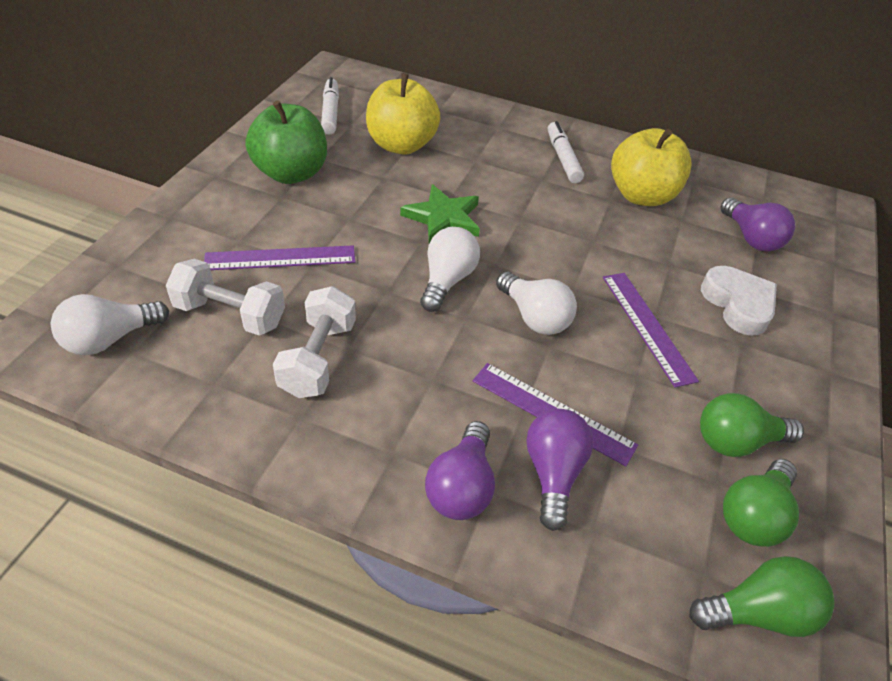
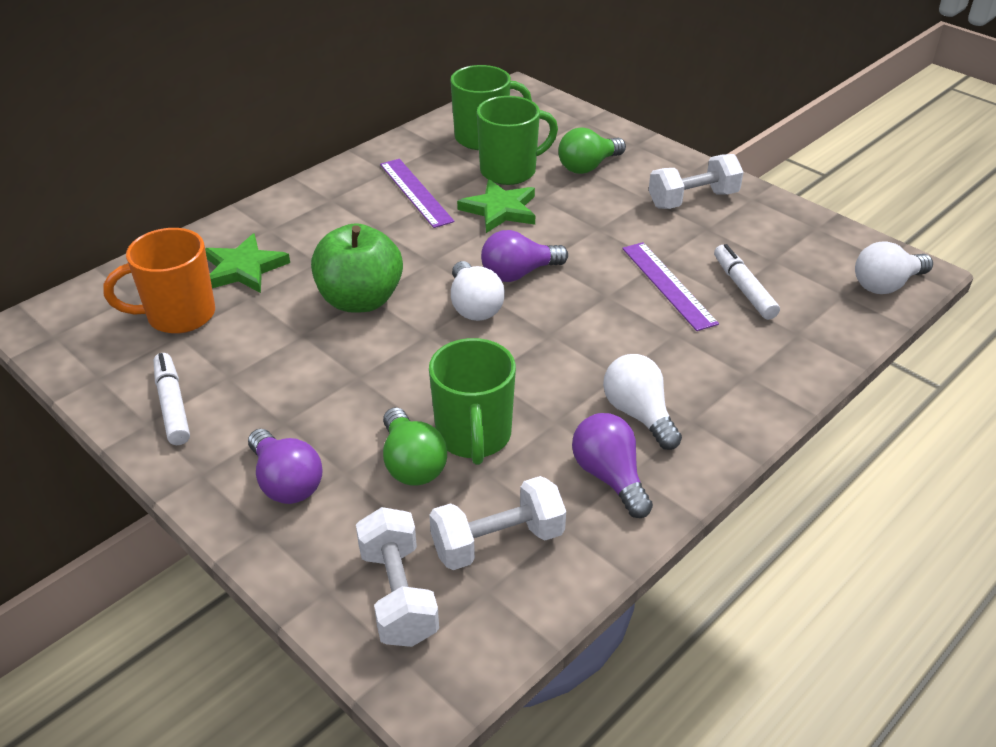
green light bulb: 3 -> 2
green mug: 0 -> 3
green star: 1 -> 2
orange mug: 0 -> 1
purple ruler: 3 -> 2
white dumbbell: 2 -> 3
white heart: 1 -> 0
yellow apple: 2 -> 0

